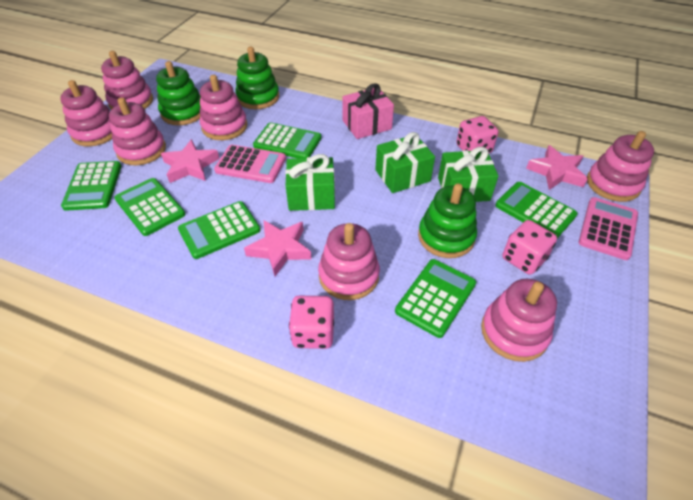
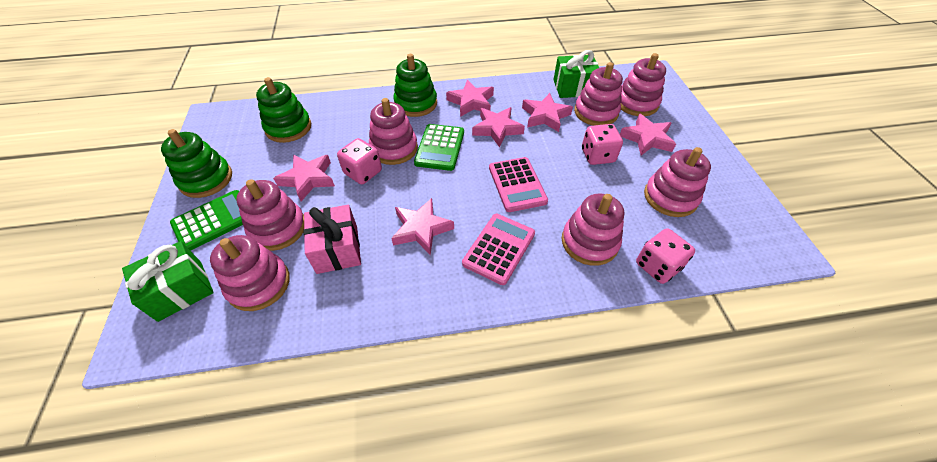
green calculator: 6 -> 2
green gift: 3 -> 2
pink star: 3 -> 6

